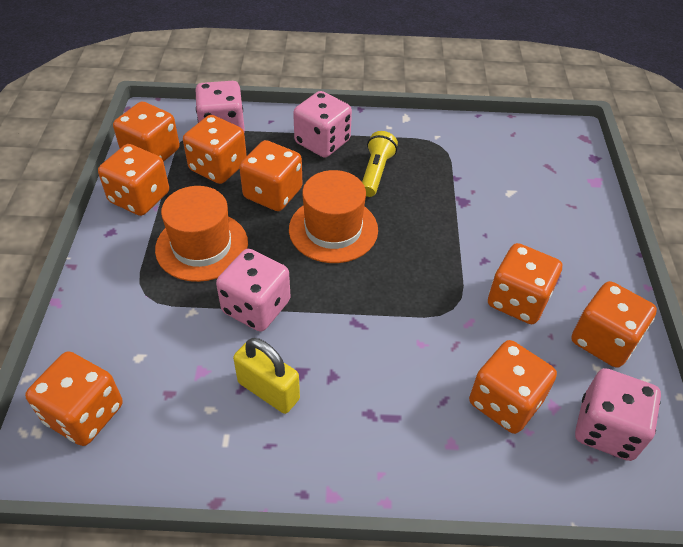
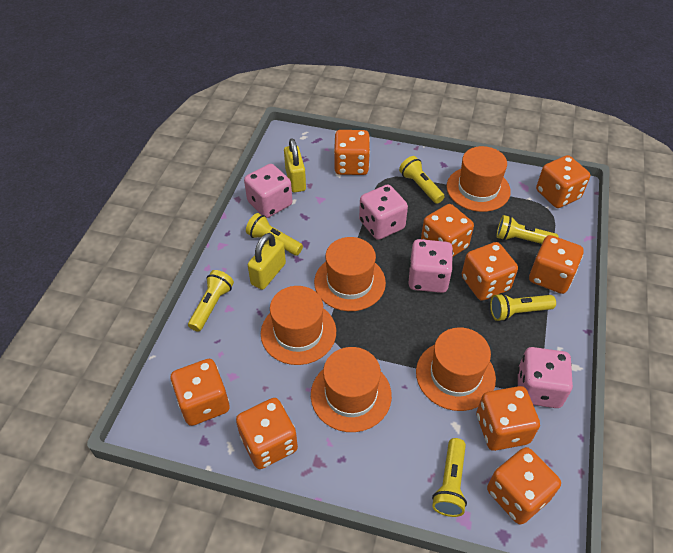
orange dice: 8 -> 9
orange hat: 2 -> 5
yellow flashlight: 1 -> 6
yellow padlock: 1 -> 2

